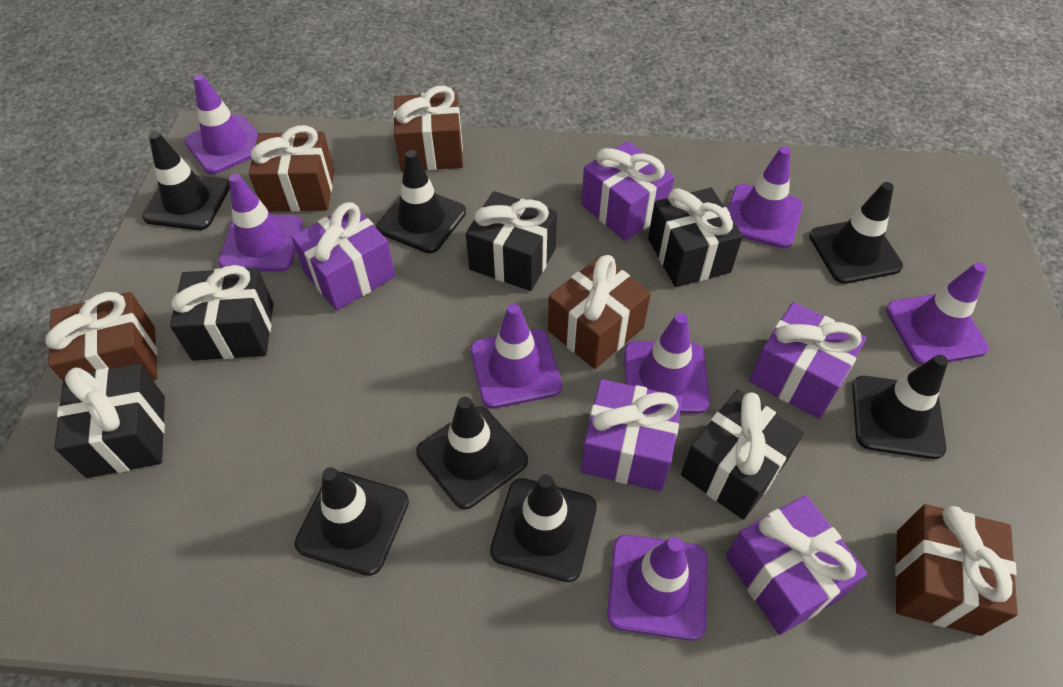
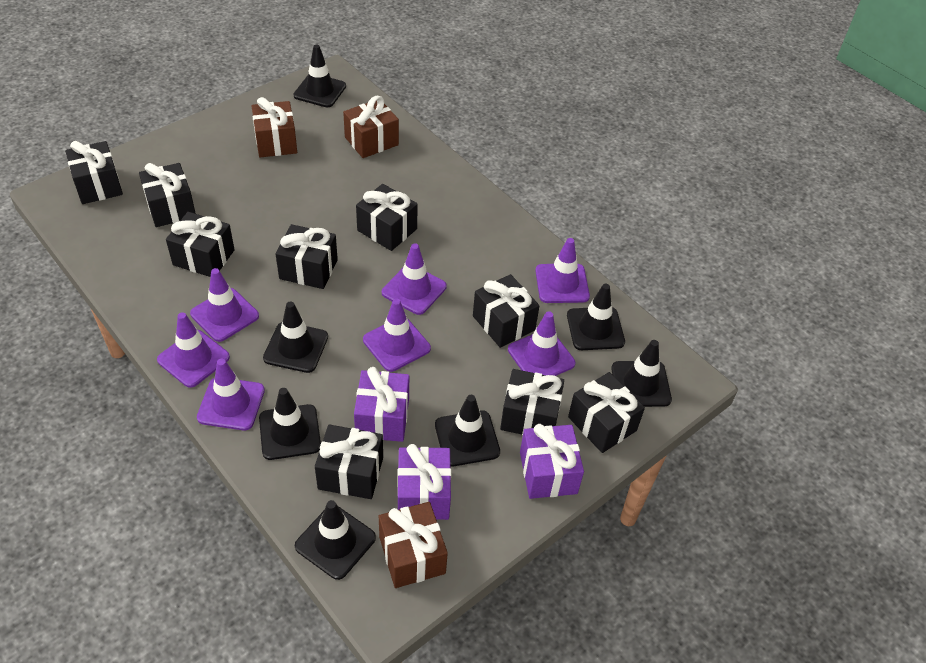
black gift: 5 -> 9
brown gift: 5 -> 3
purple gift: 5 -> 3

